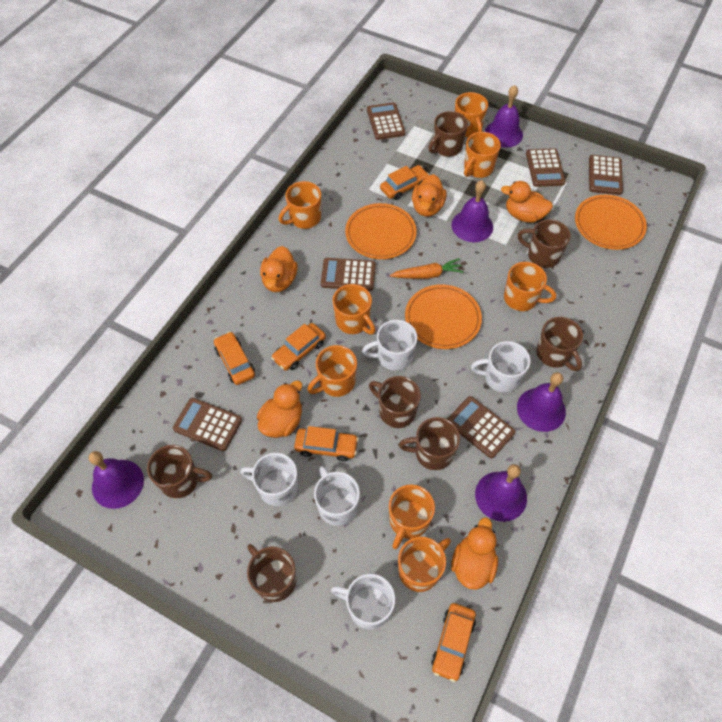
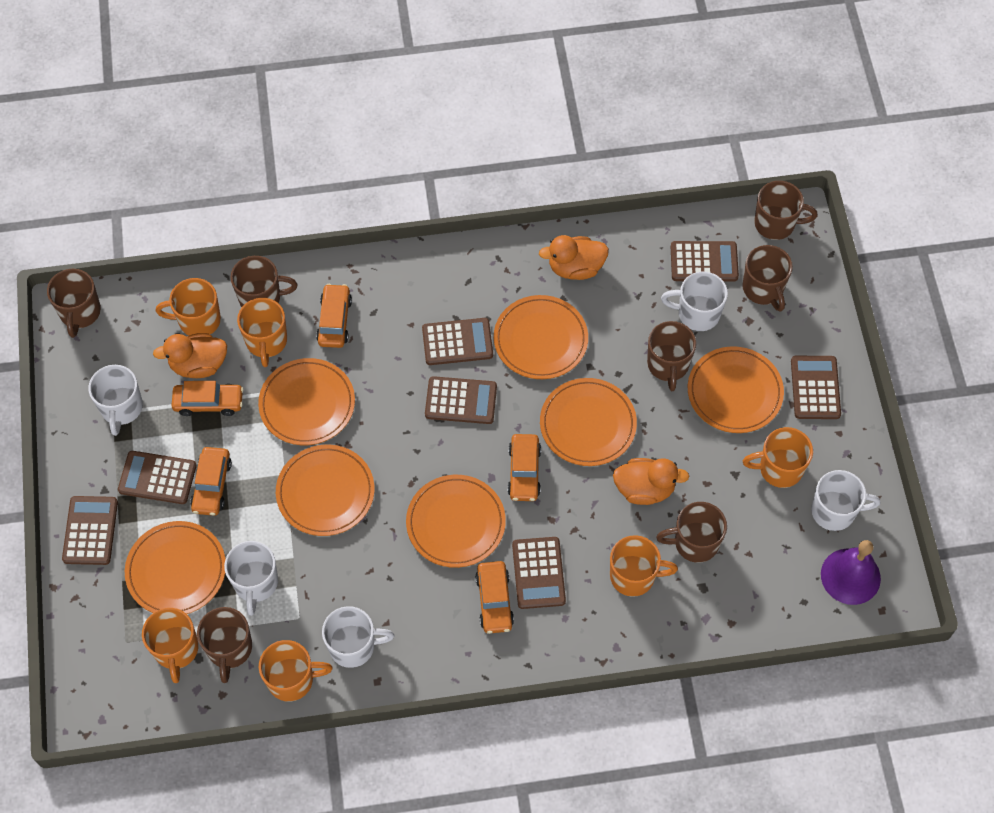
brown calculator: 6 -> 7
orange carrot: 1 -> 0
orange duck: 5 -> 3
orange mug: 8 -> 6
orange plate: 3 -> 7
purple bell: 5 -> 1

